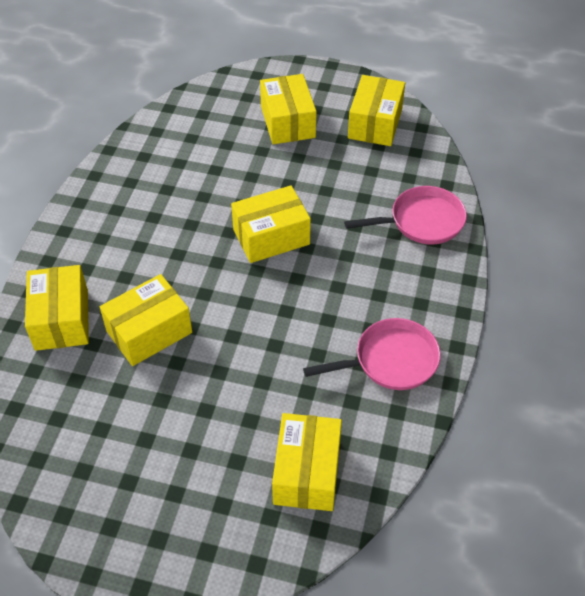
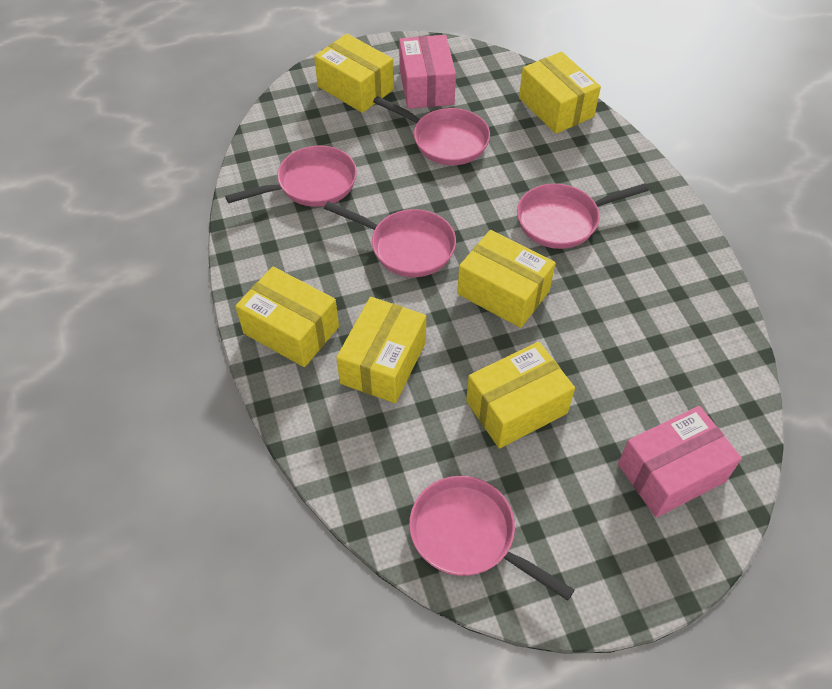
pink box: 0 -> 2
pink pan: 2 -> 5

